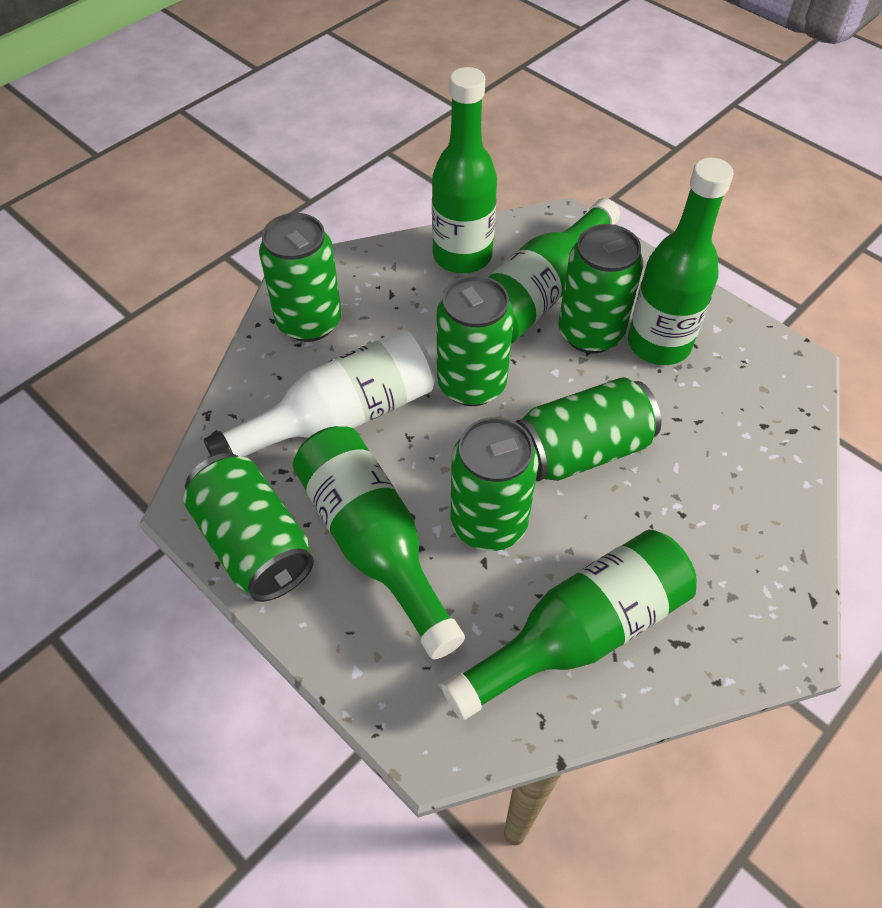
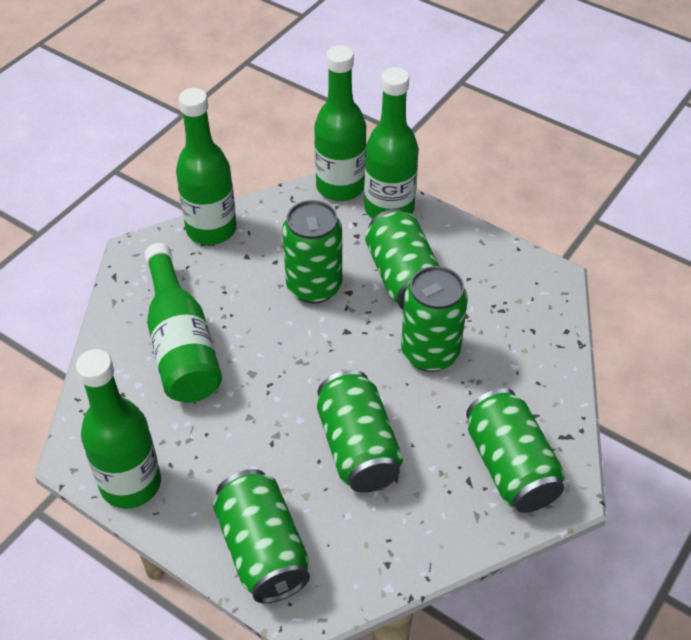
white bottle: 1 -> 0

